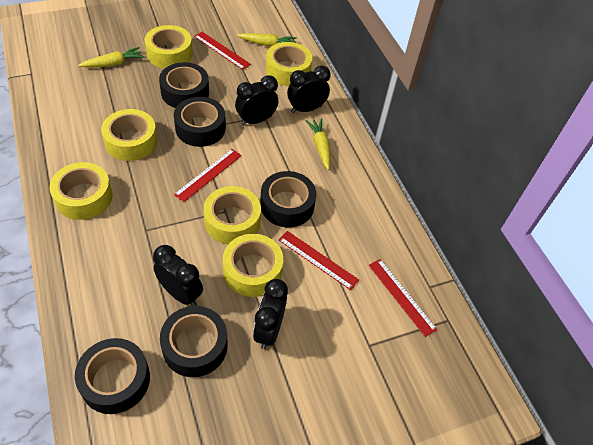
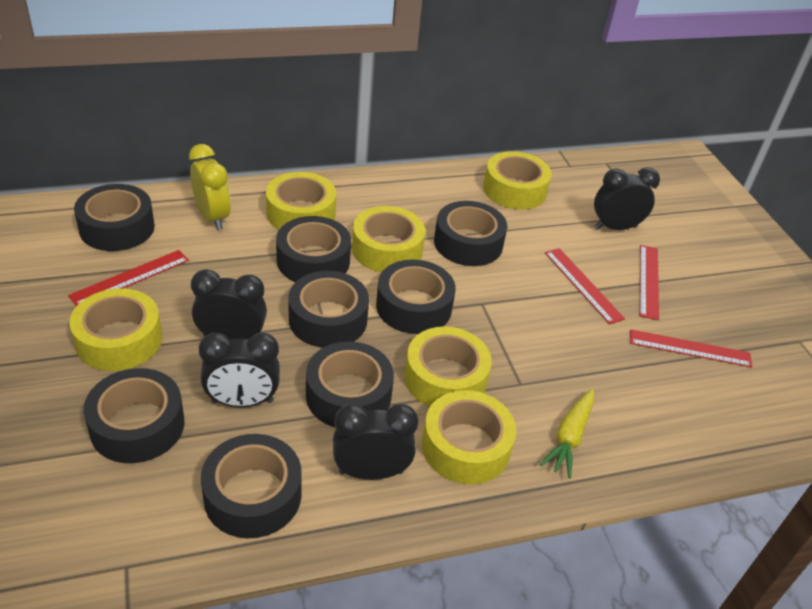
black tape: 5 -> 8
yellow carrot: 3 -> 1
yellow clock: 0 -> 1

